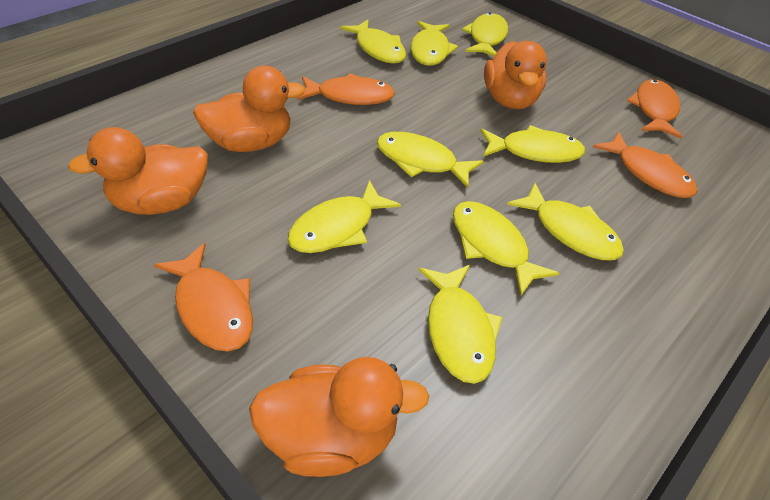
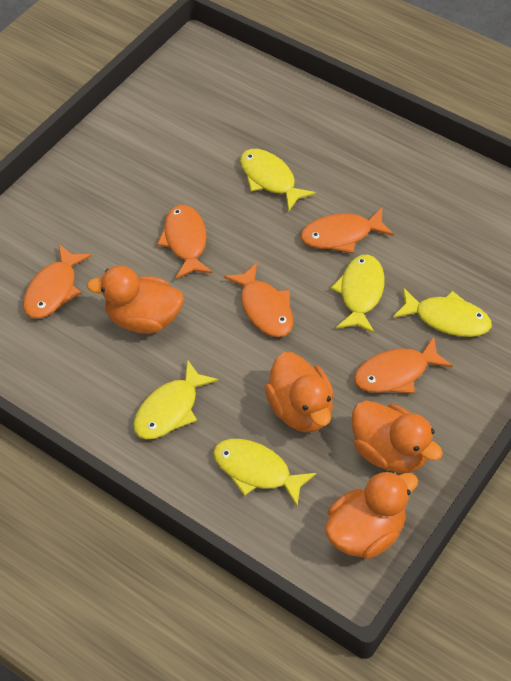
orange fish: 4 -> 5
yellow fish: 9 -> 5

